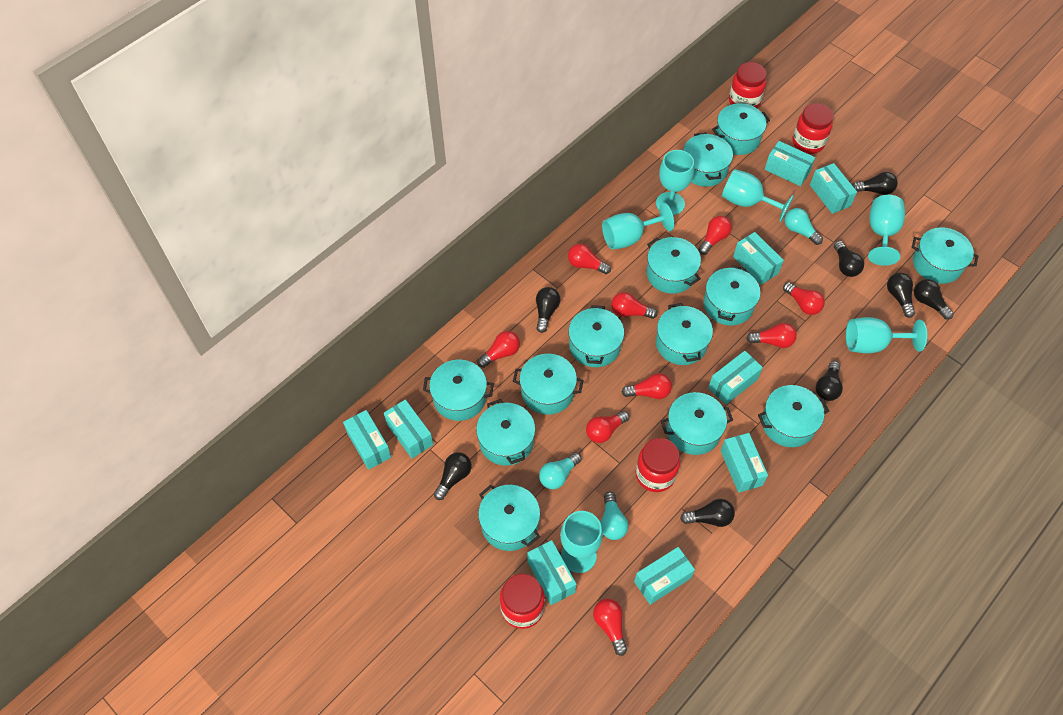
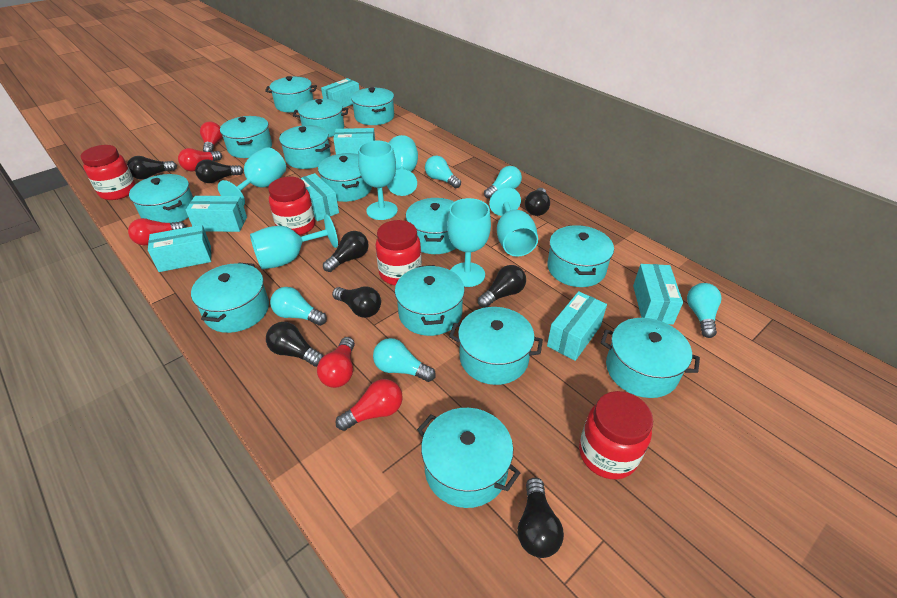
red light bulb: 9 -> 5
turquoise box: 9 -> 7
turquoise light bulb: 3 -> 5
turquoise pot: 13 -> 14

